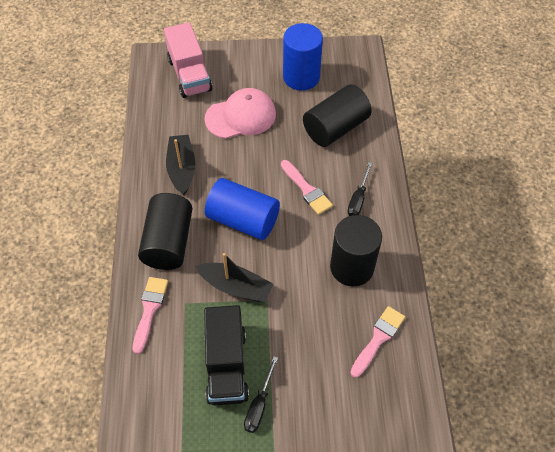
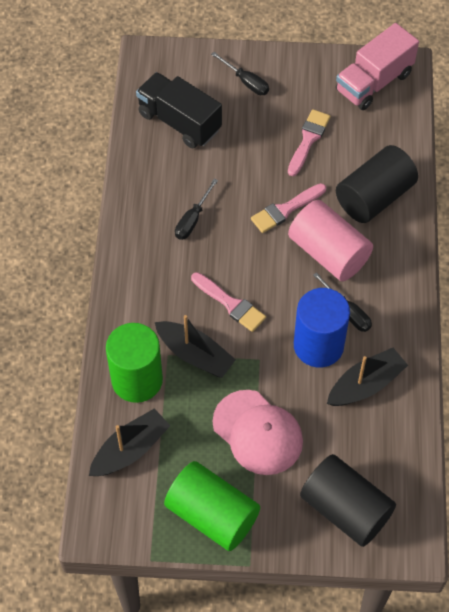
black boat: 2 -> 3
black cylinder: 3 -> 2
black screwdriver: 2 -> 3
blue cylinder: 2 -> 1
green cylinder: 0 -> 2
pink cylinder: 0 -> 1

